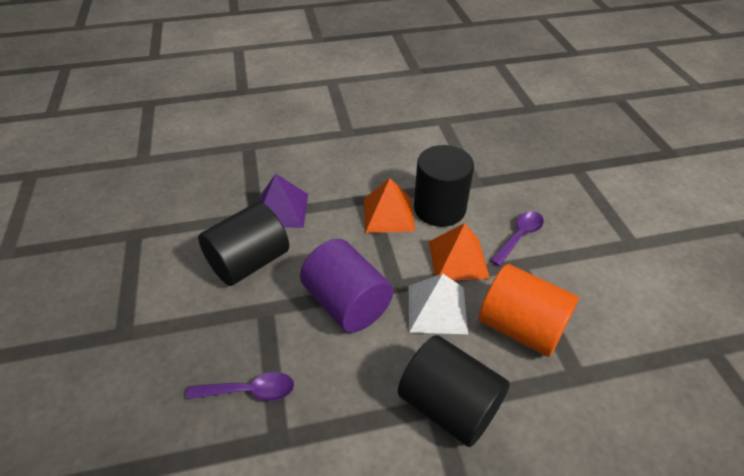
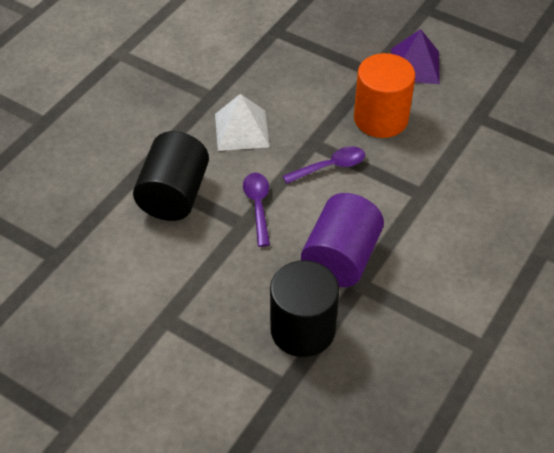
black cylinder: 3 -> 2
orange pyramid: 2 -> 0

